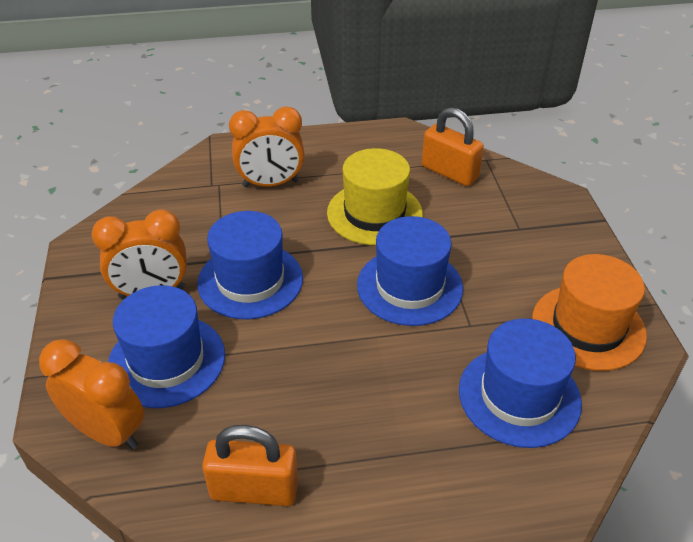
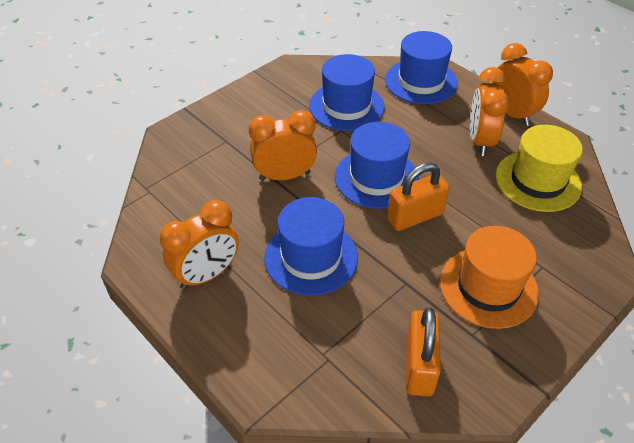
orange clock: 3 -> 4

